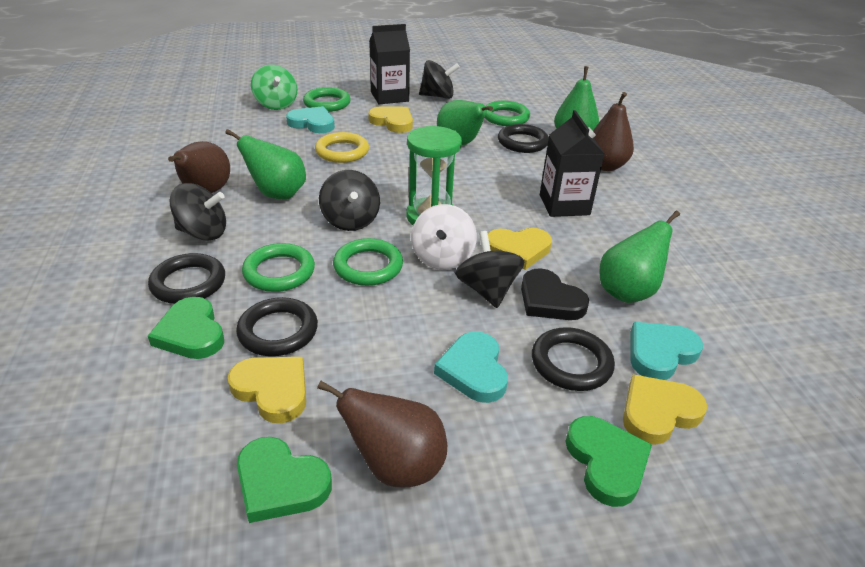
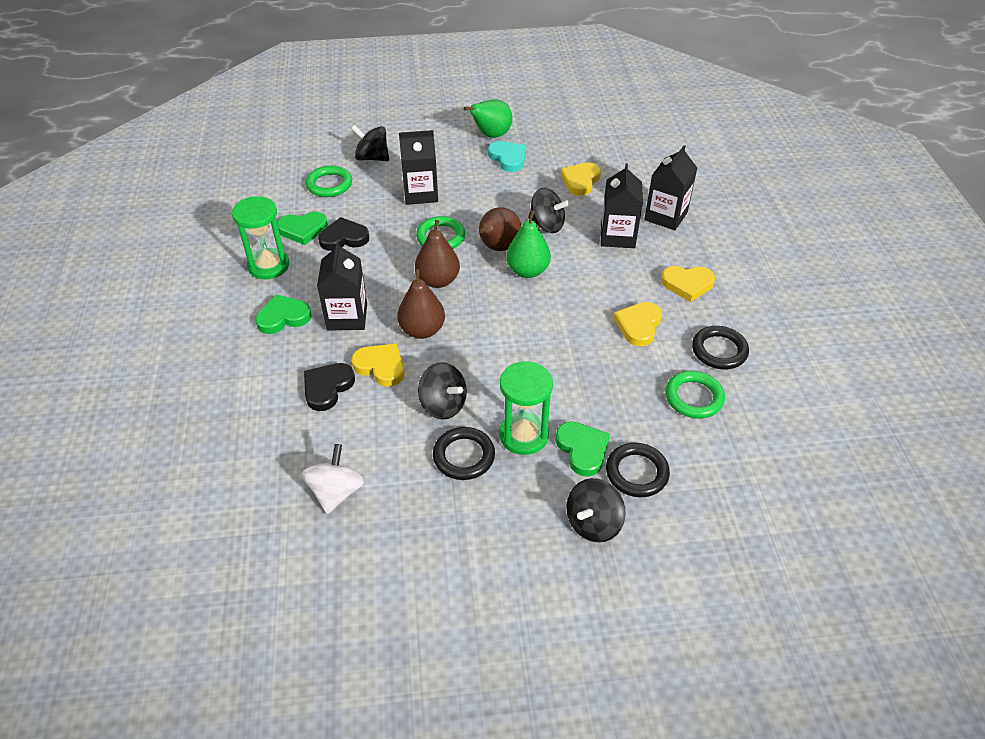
black carton: 2 -> 4
black heart: 1 -> 2
black ring: 4 -> 3
green hourglass: 1 -> 2
green pear: 4 -> 2
green ring: 4 -> 3
green spinning top: 1 -> 0
turquoise heart: 3 -> 1
yellow ring: 1 -> 0

